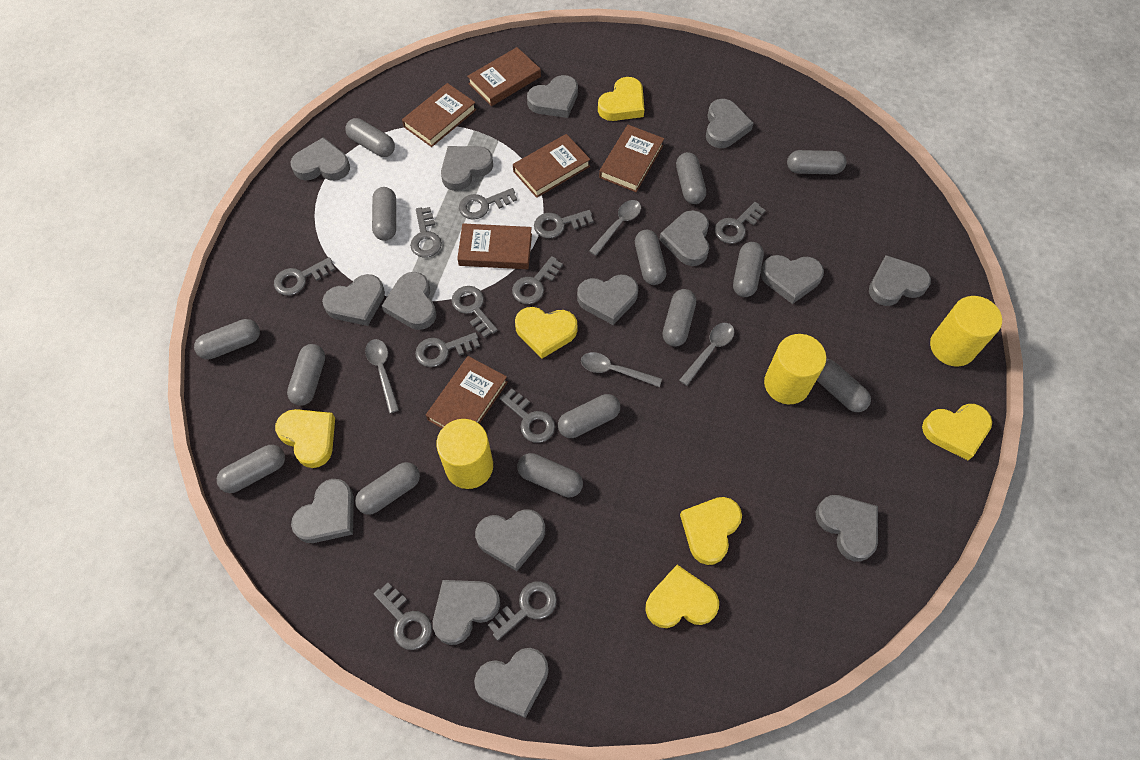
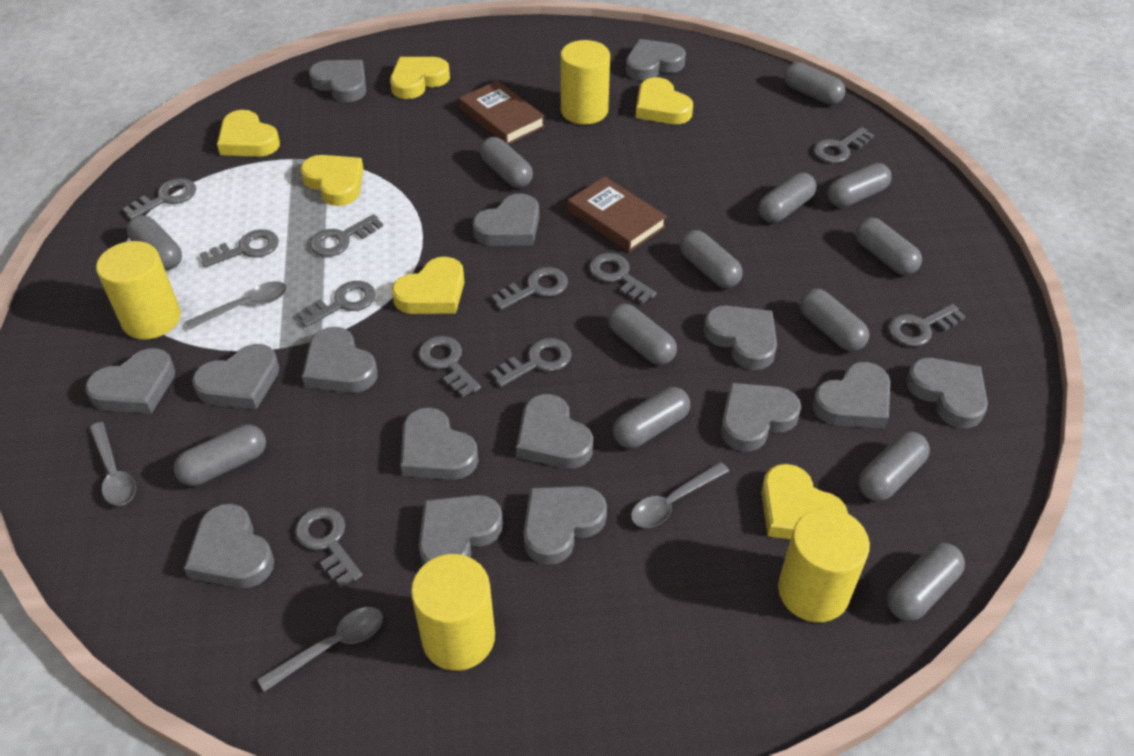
brown book: 6 -> 2
grey capsule: 14 -> 13
yellow cylinder: 3 -> 4

